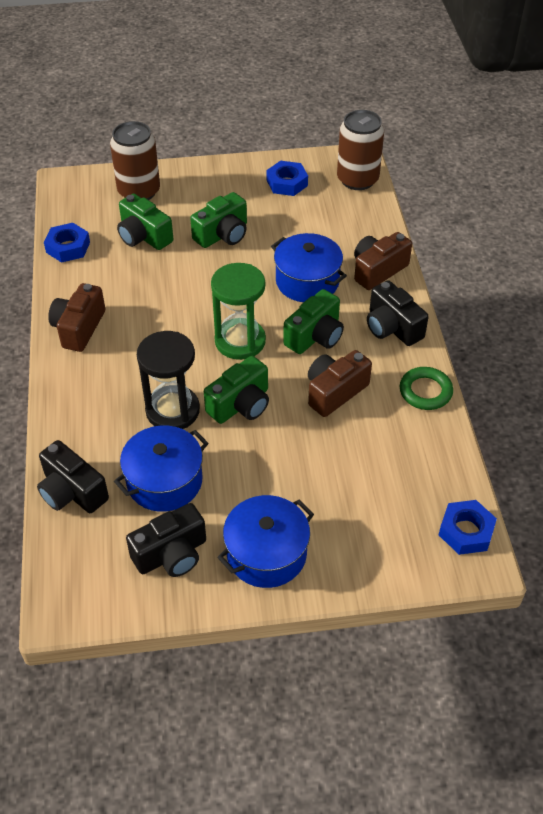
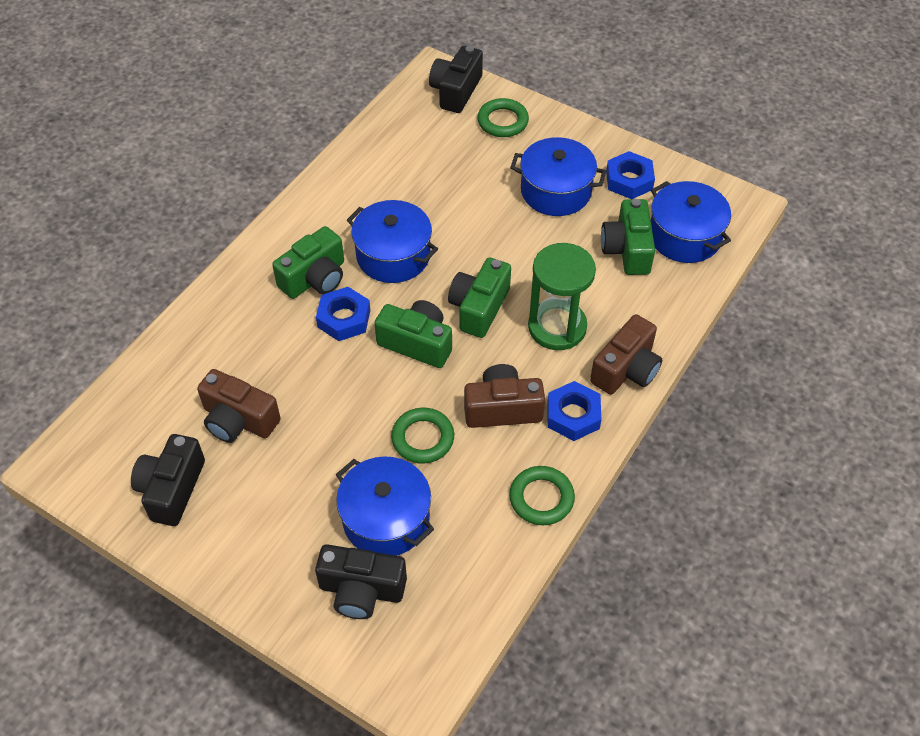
black hourglass: 1 -> 0
blue pot: 3 -> 4
brown can: 2 -> 0
green ring: 1 -> 3

